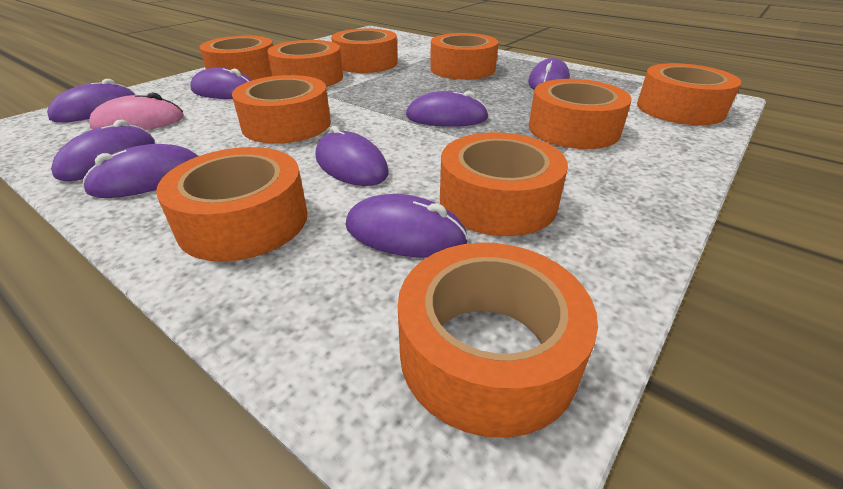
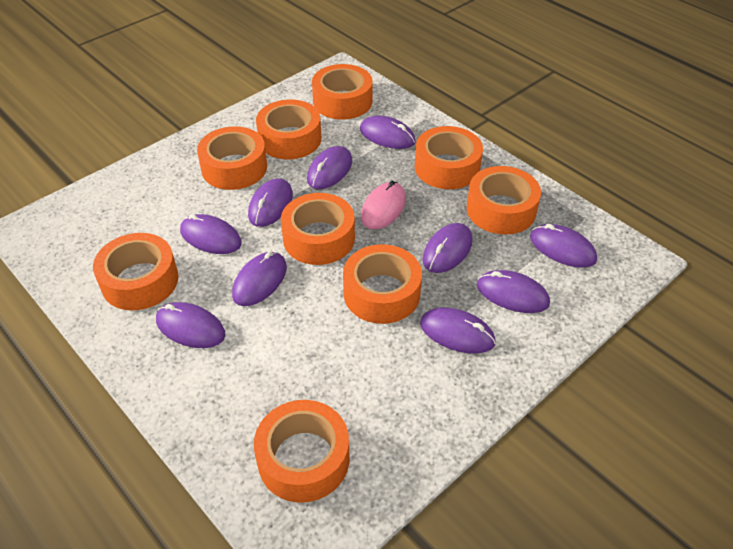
orange tape: 10 -> 9
purple mouse: 8 -> 10

